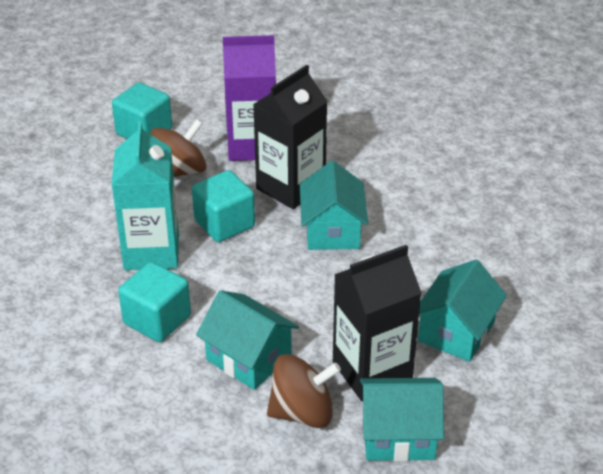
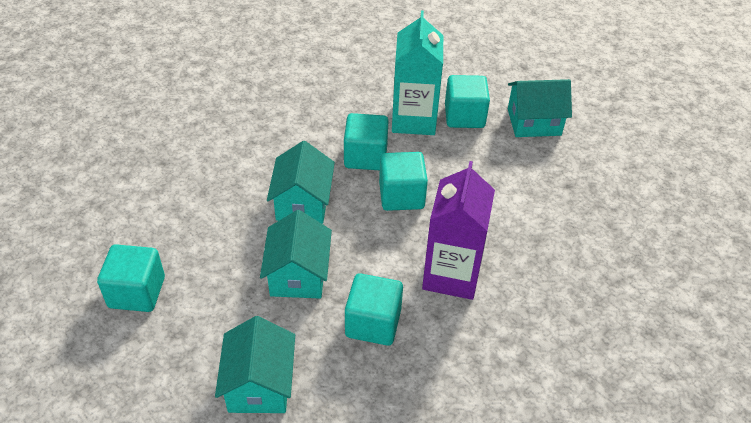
black carton: 2 -> 0
brown spinning top: 2 -> 0
turquoise cube: 3 -> 5

